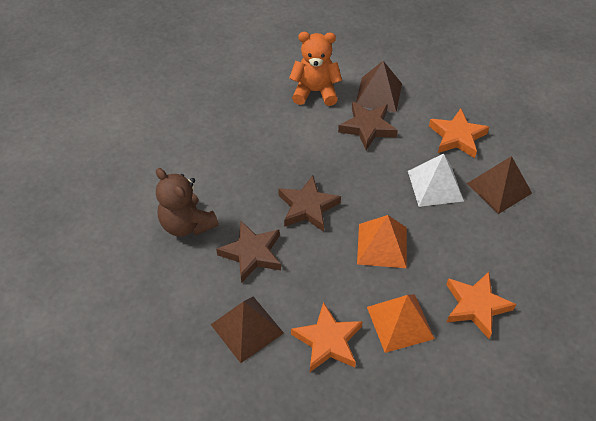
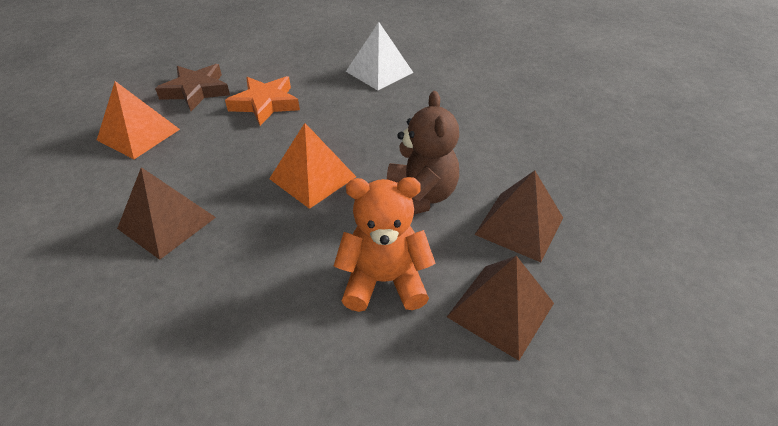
brown star: 3 -> 1
orange star: 3 -> 1

